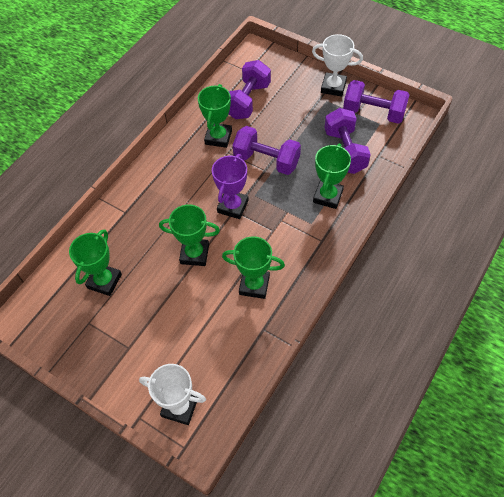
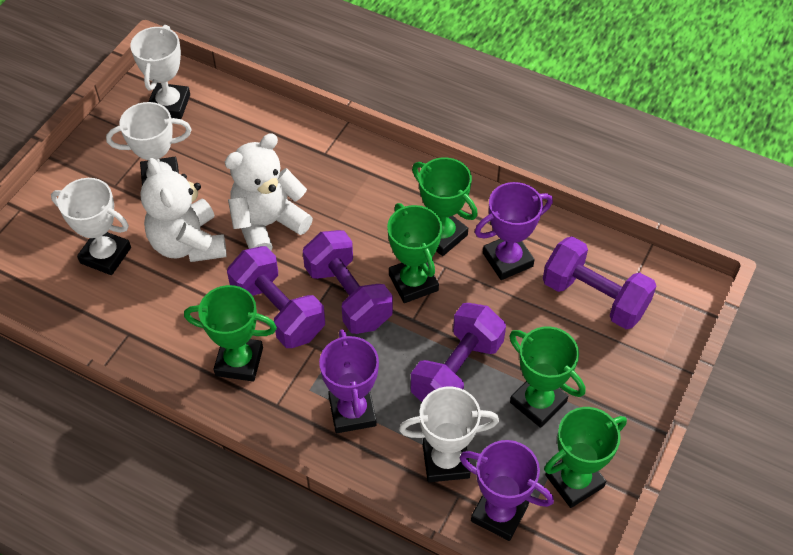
purple trophy: 1 -> 3
white teddy bear: 0 -> 2
white trophy: 2 -> 4

